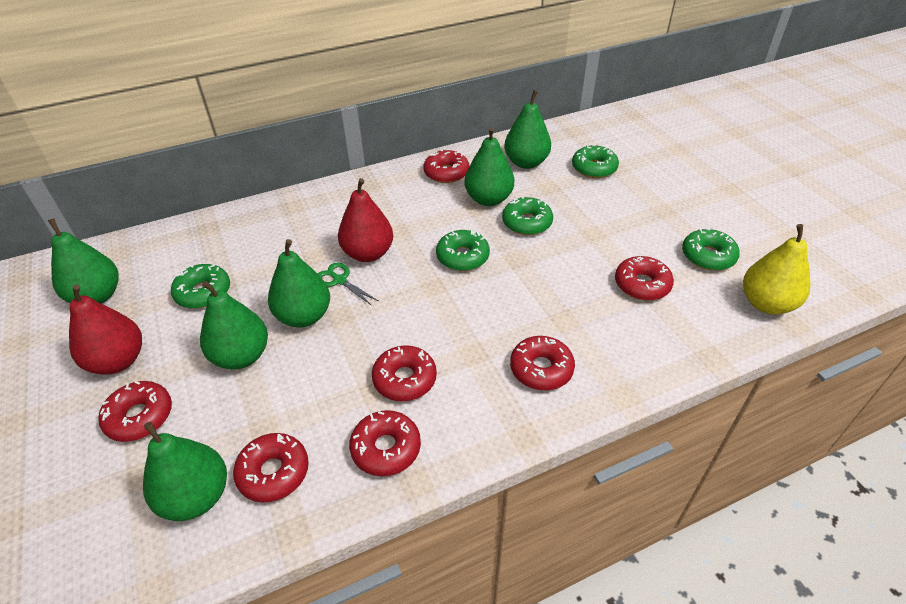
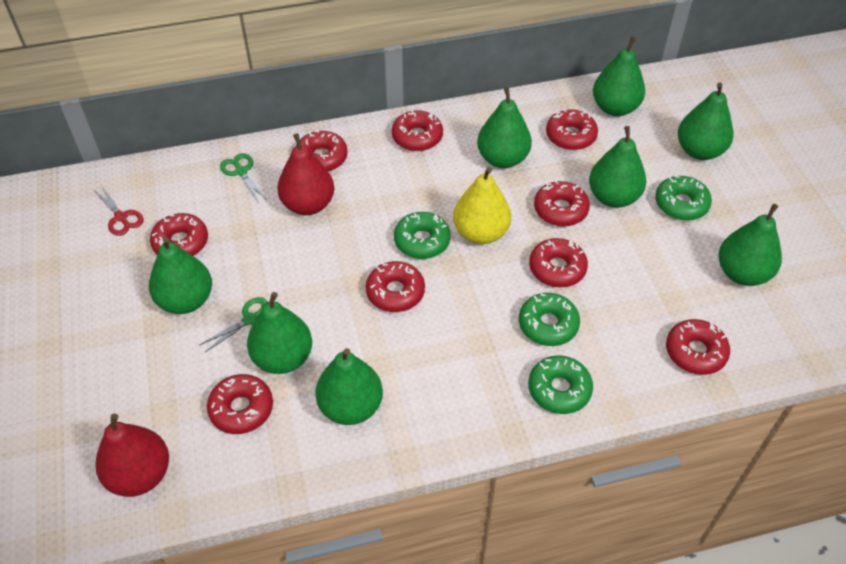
green donut: 5 -> 4
green pear: 6 -> 8
green scissors: 1 -> 2
red donut: 7 -> 9
red scissors: 0 -> 1

